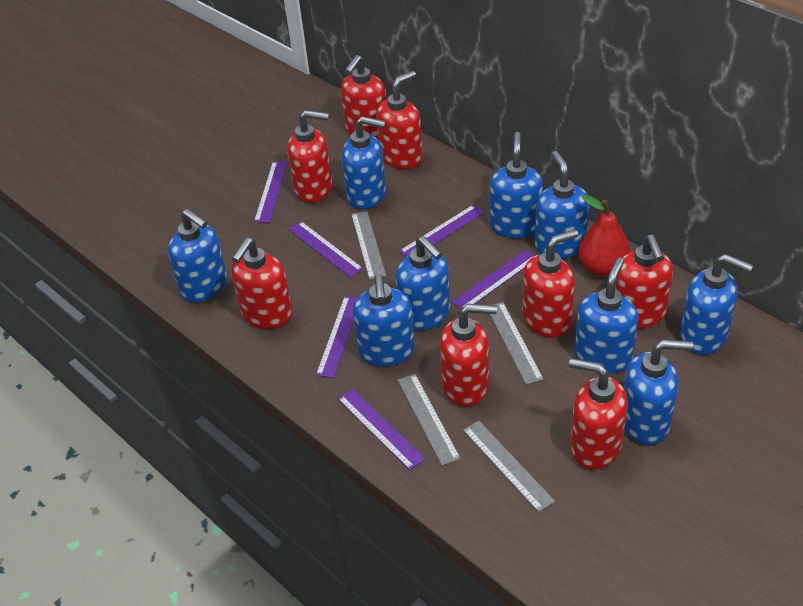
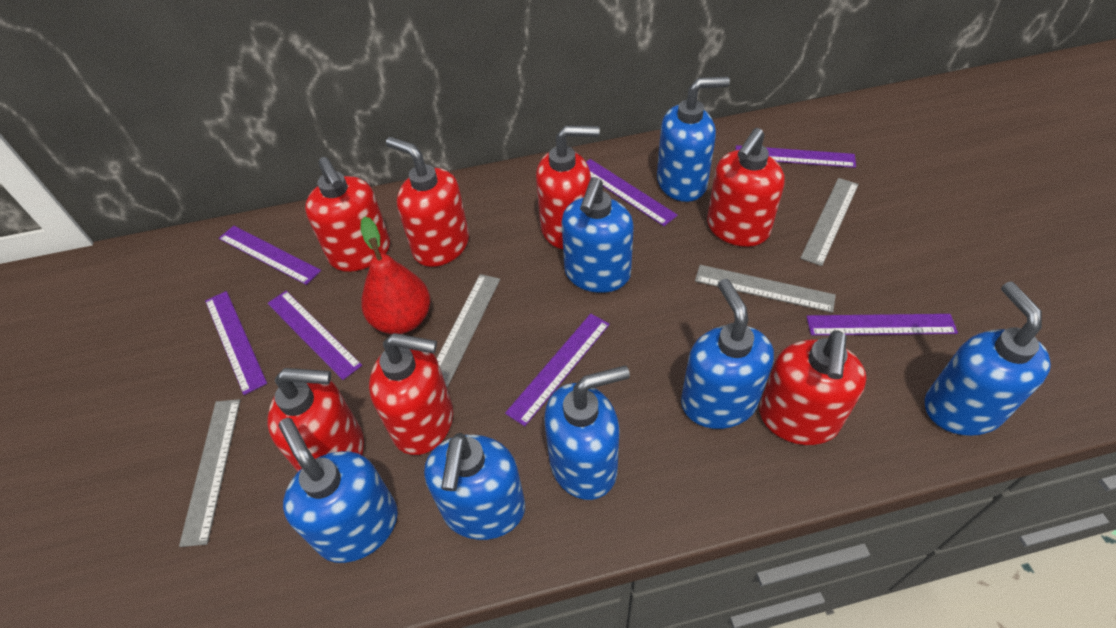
blue soap dispenser: 9 -> 7
purple ruler: 6 -> 7
red soap dispenser: 8 -> 7

